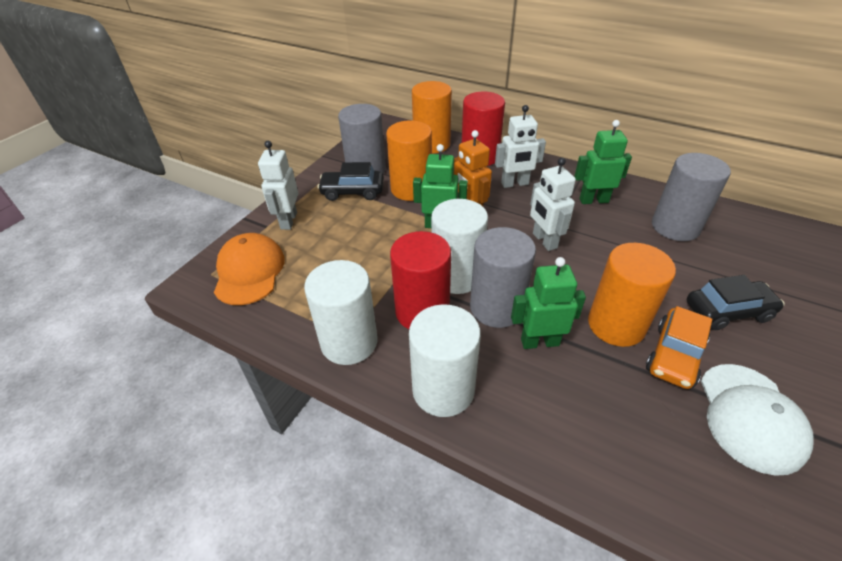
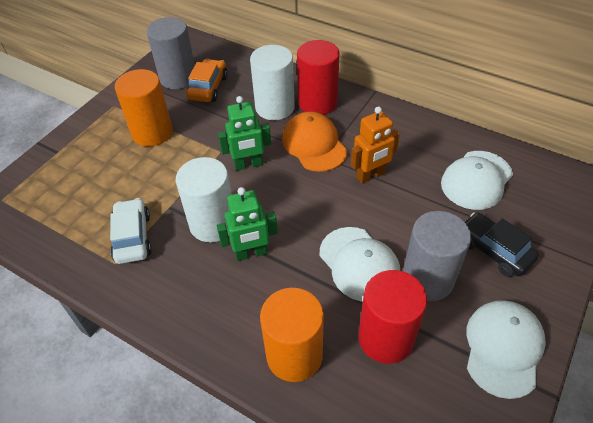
black car: 2 -> 1
green robot: 3 -> 2
grey cylinder: 3 -> 2
orange cylinder: 3 -> 2
white cap: 1 -> 3
white car: 0 -> 1
white cylinder: 3 -> 2
white robot: 3 -> 0

